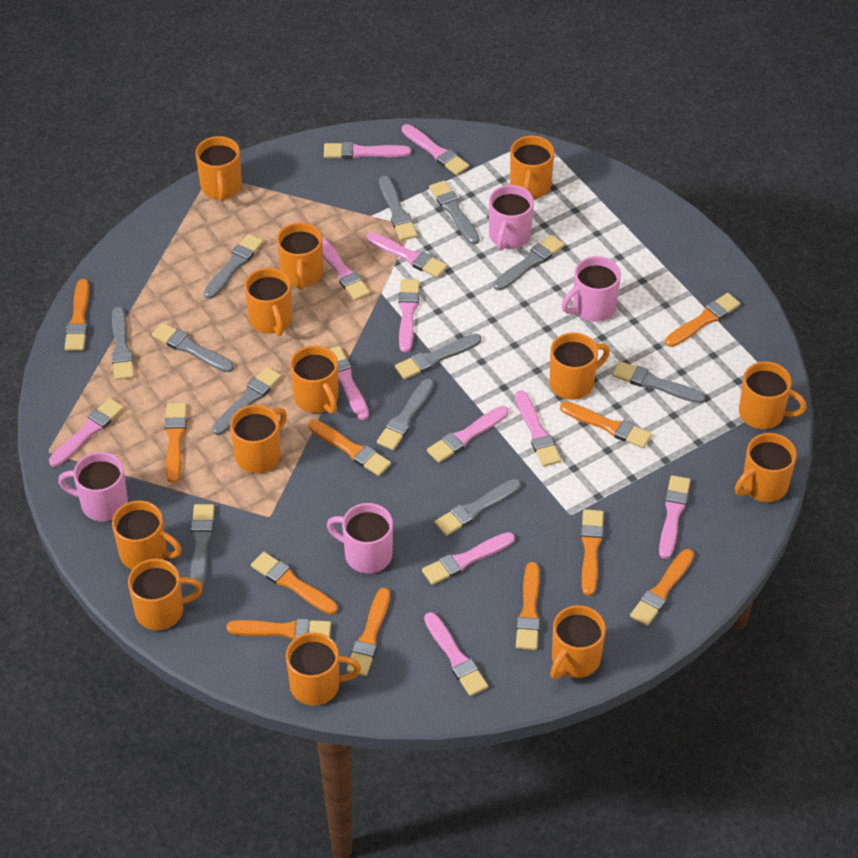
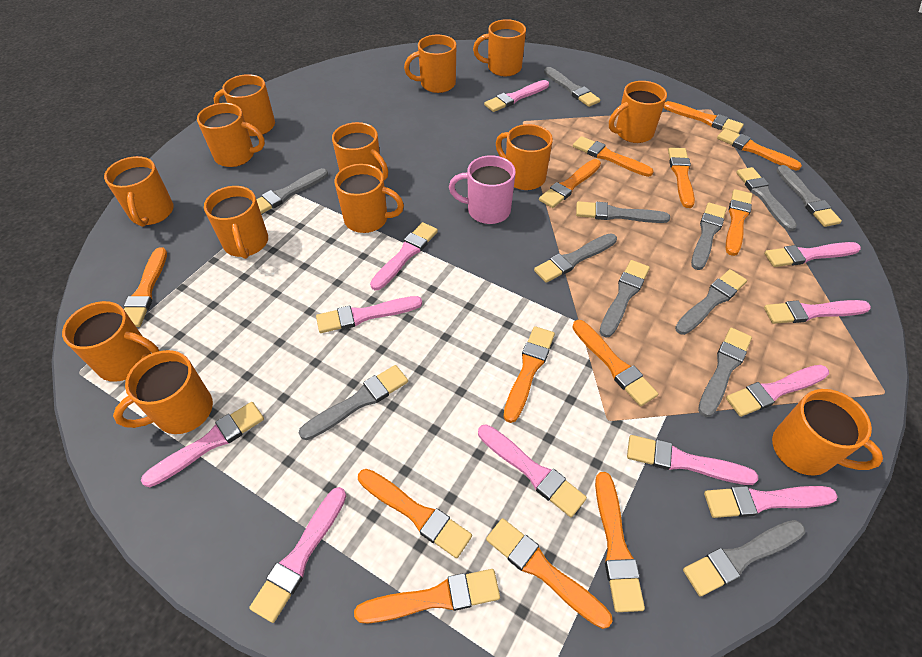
orange brush: 11 -> 13
pink brush: 12 -> 11
pink mug: 4 -> 1

